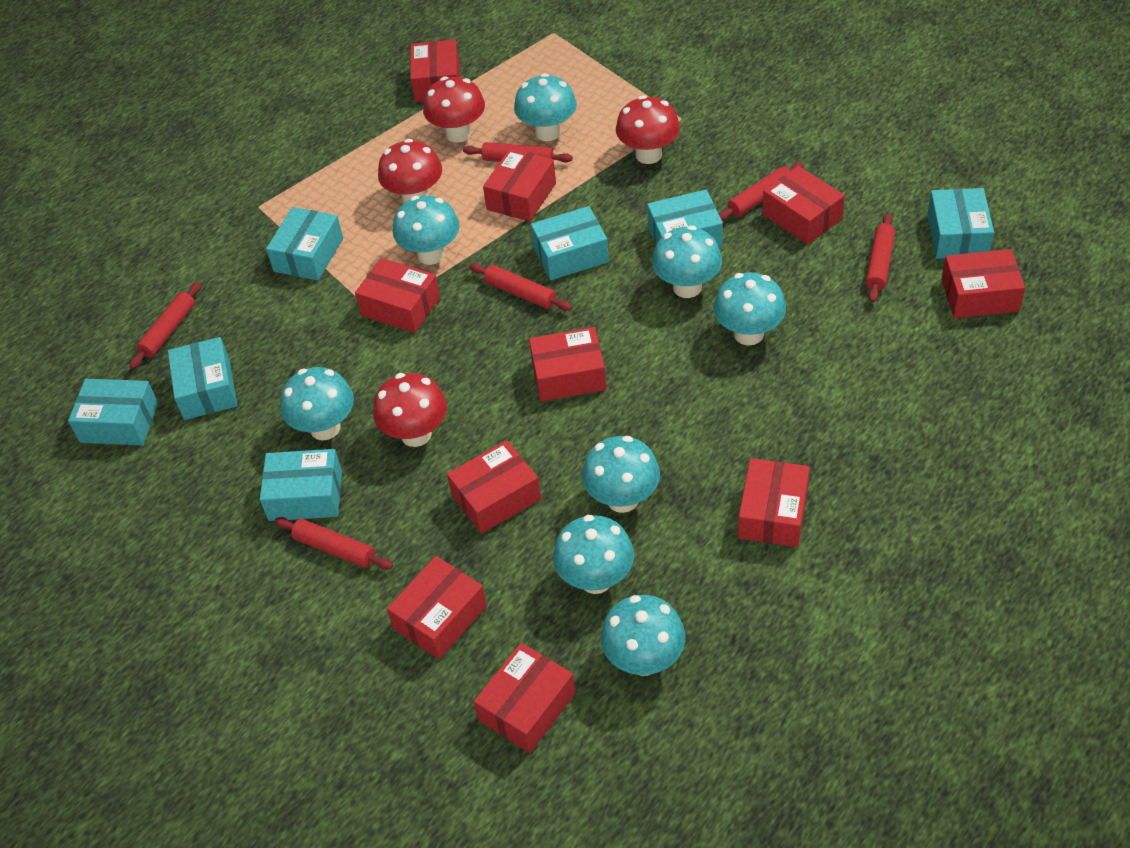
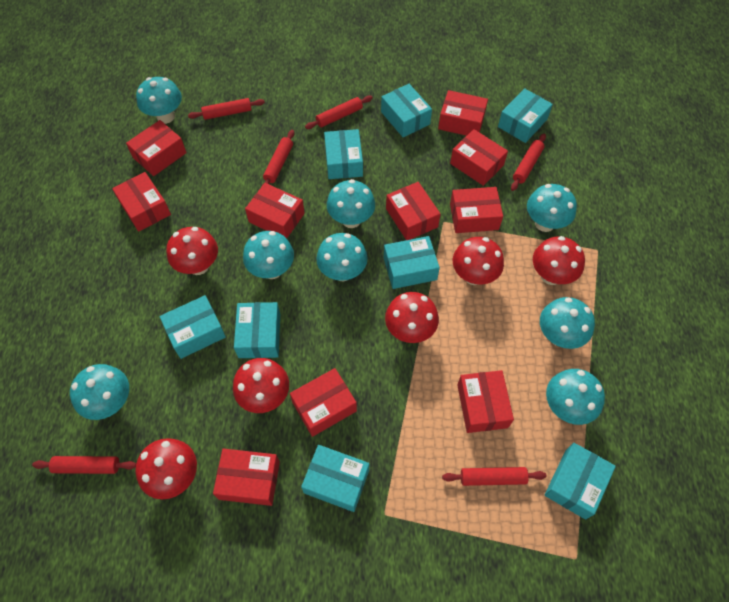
red mushroom: 4 -> 6
turquoise box: 7 -> 8

